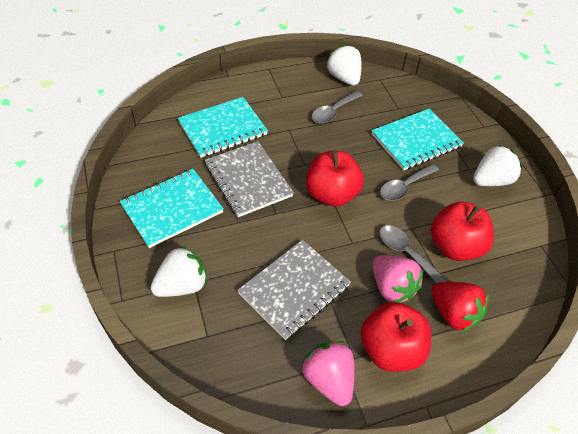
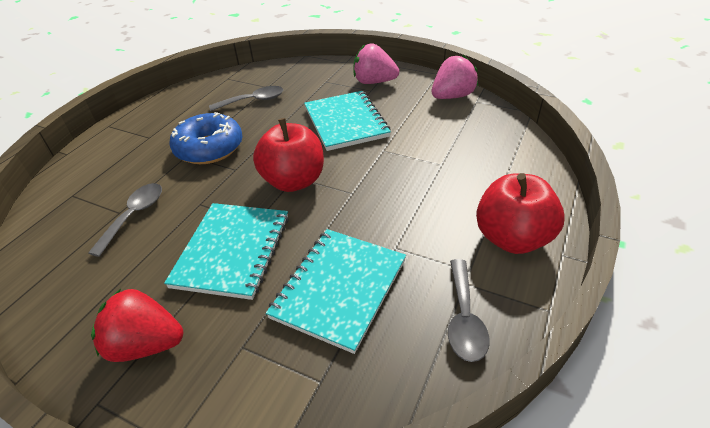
blue donut: 0 -> 1
grey notebook: 2 -> 0
red apple: 3 -> 2
white strawberry: 3 -> 0

